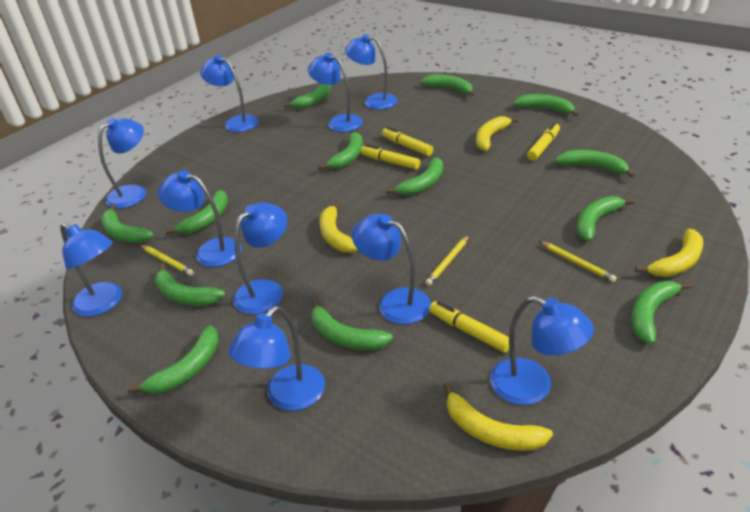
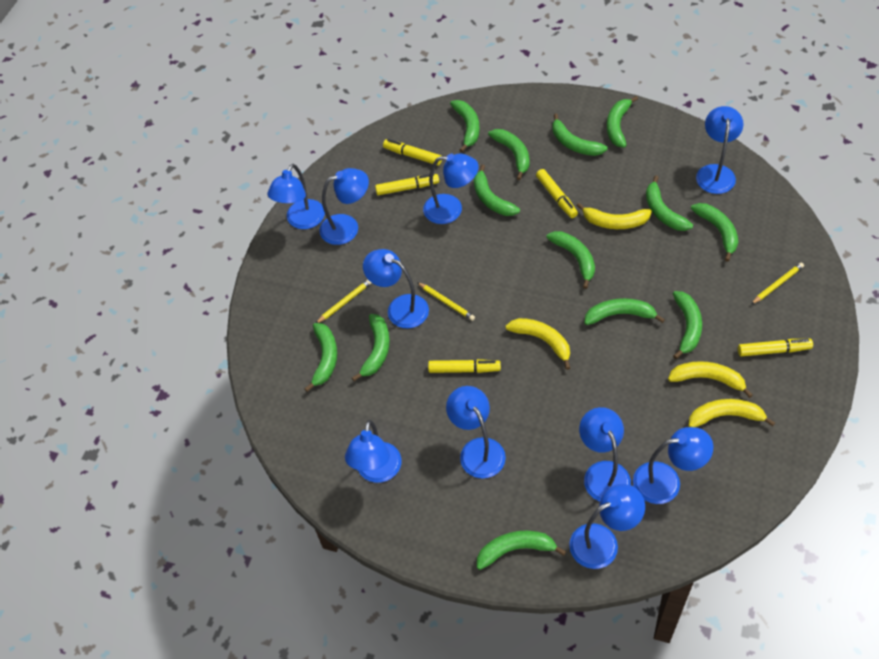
yellow marker: 4 -> 5

